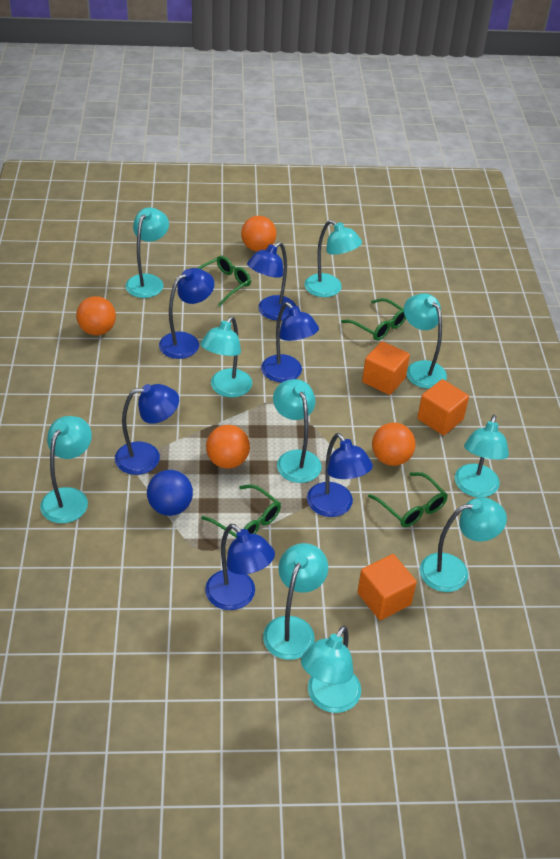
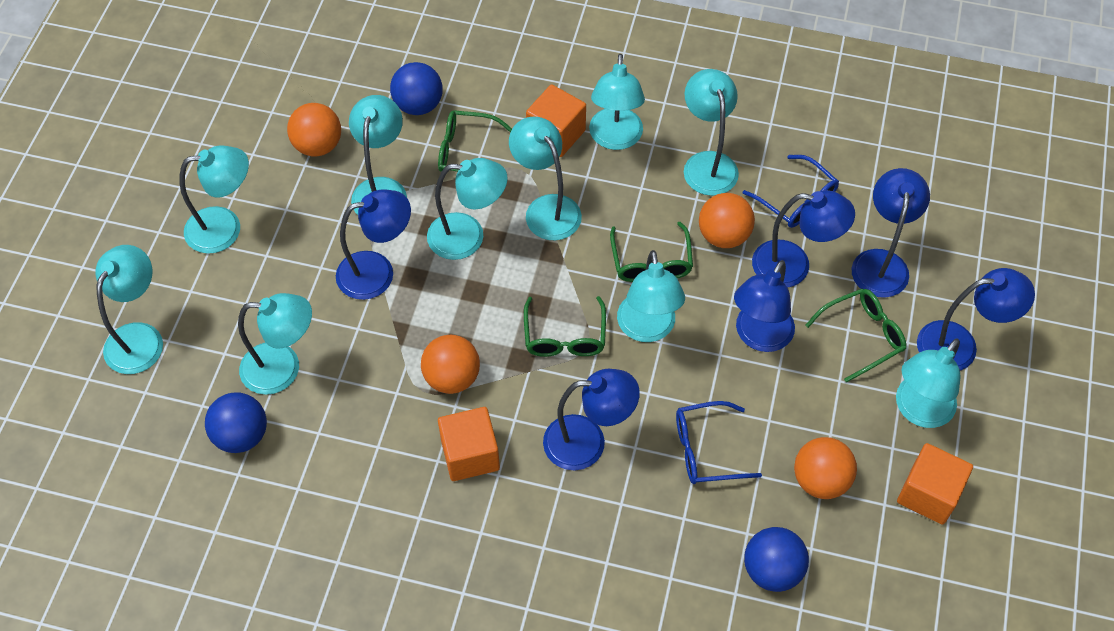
blue ball: 1 -> 3
blue glasses: 0 -> 2

